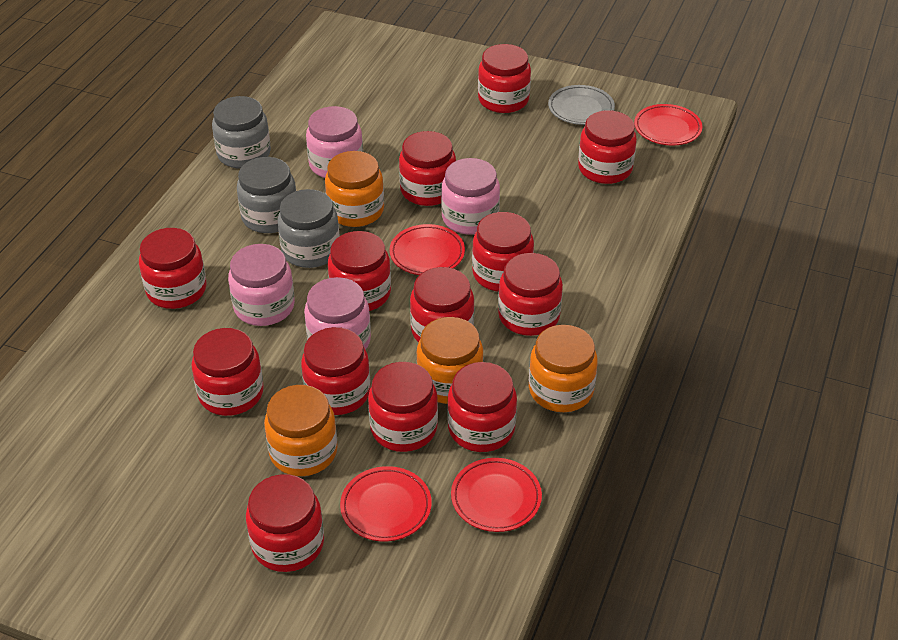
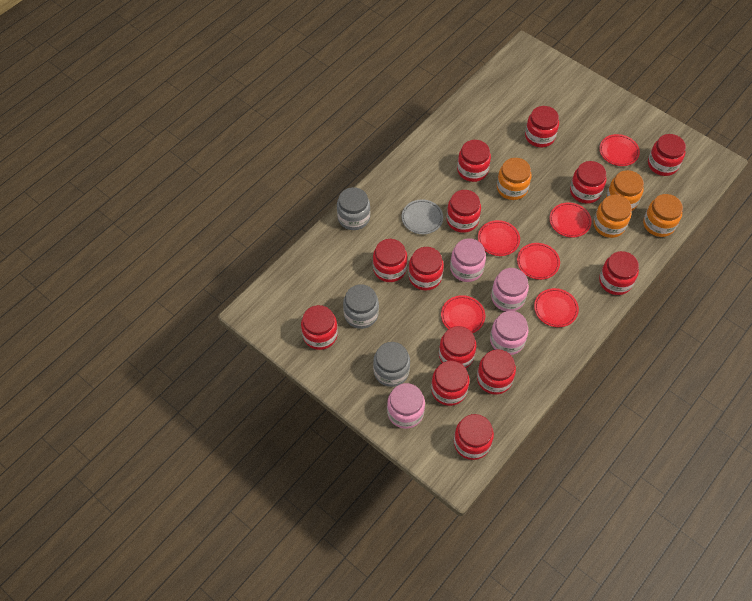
red plate: 4 -> 6

